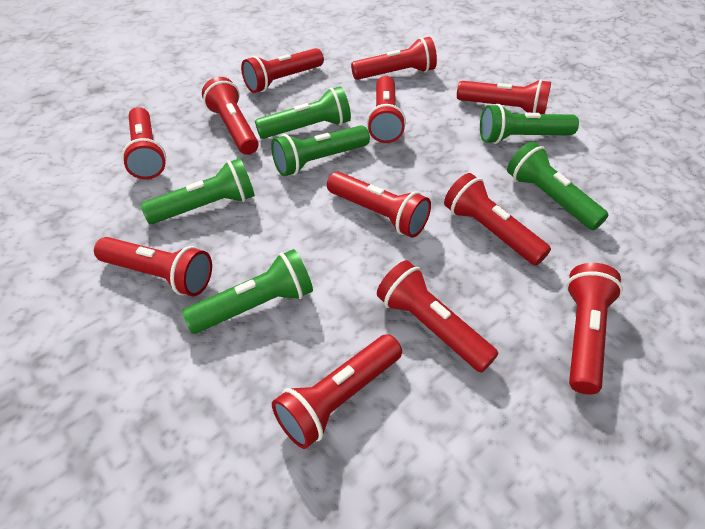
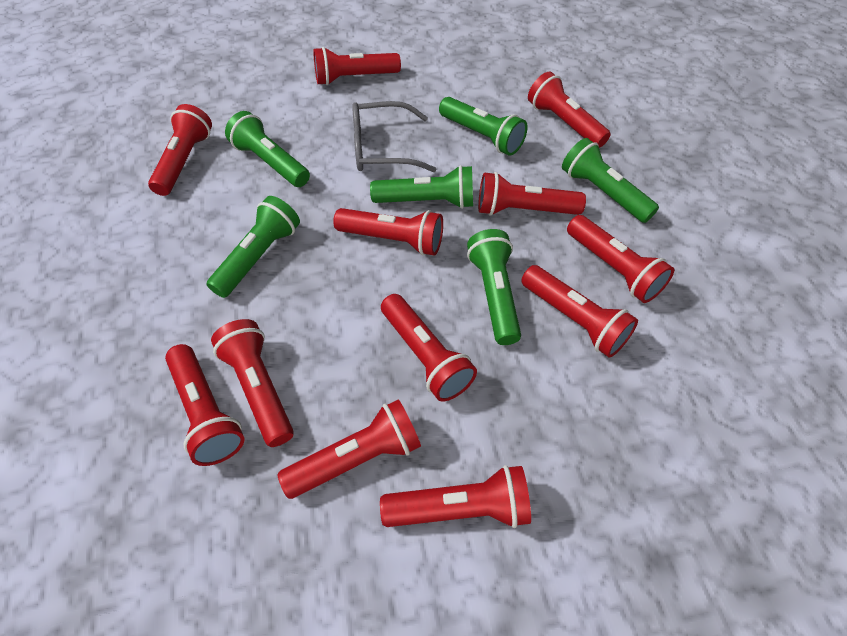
grey glasses: 0 -> 1

